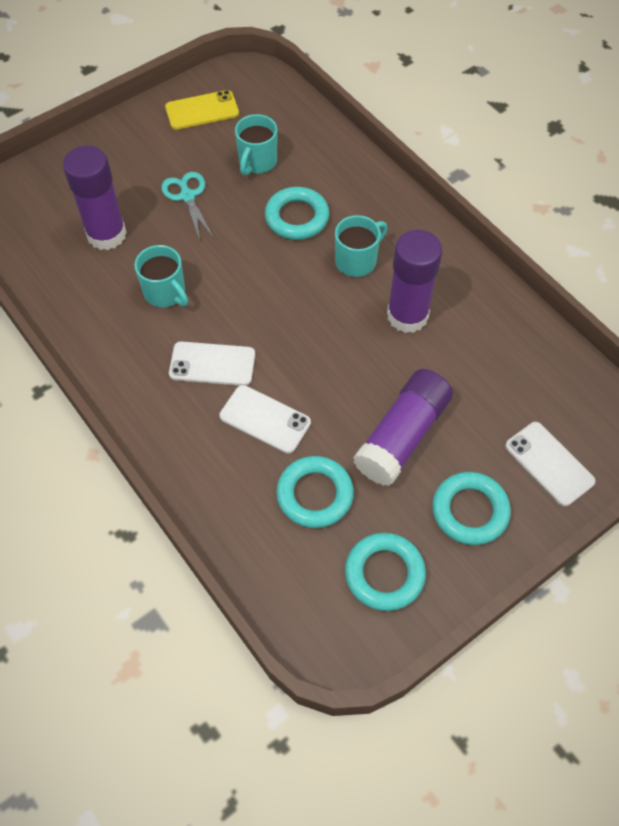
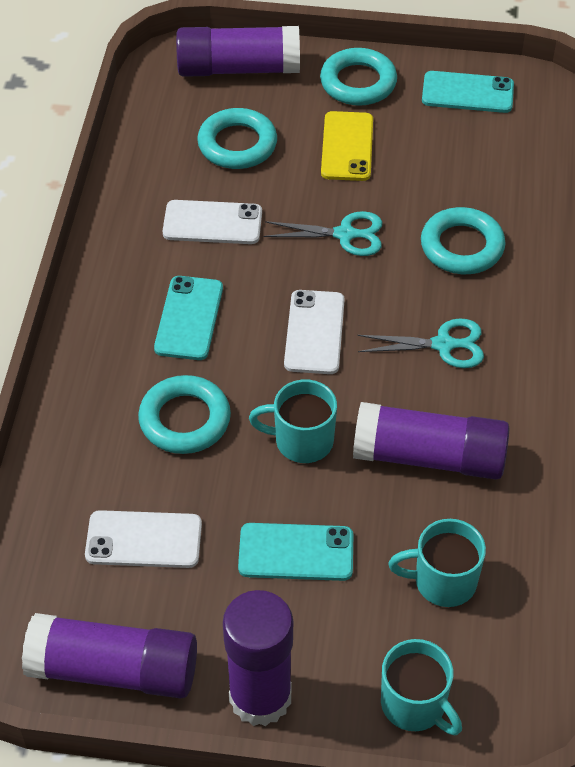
purple glue stick: 3 -> 4
turquoise phone: 0 -> 3
turquoise scissors: 1 -> 2

